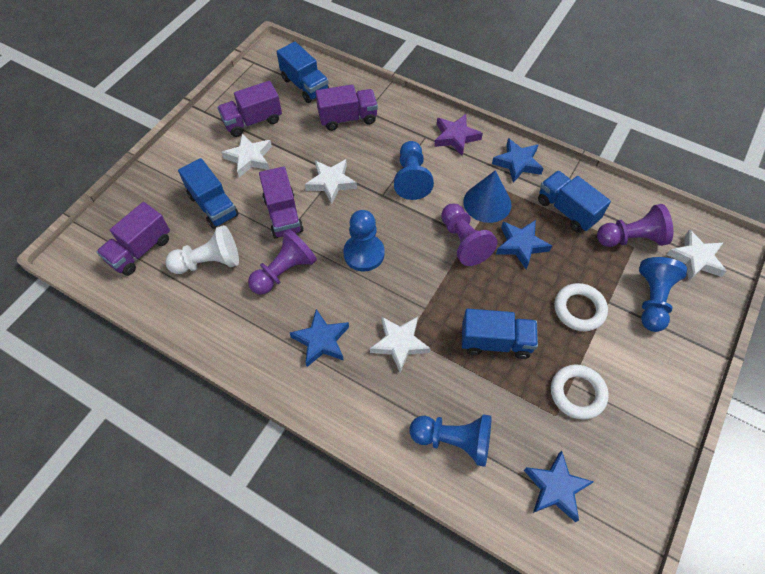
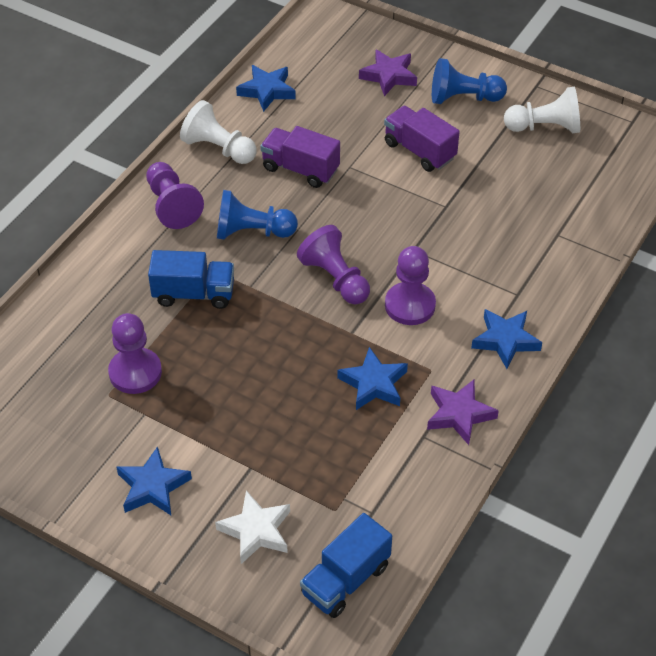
blue cone: 1 -> 0
blue pawn: 4 -> 2
blue truck: 4 -> 2
purple pawn: 3 -> 4
purple star: 1 -> 2
purple truck: 4 -> 2
white pawn: 1 -> 2
white ring: 2 -> 0
white star: 4 -> 1

